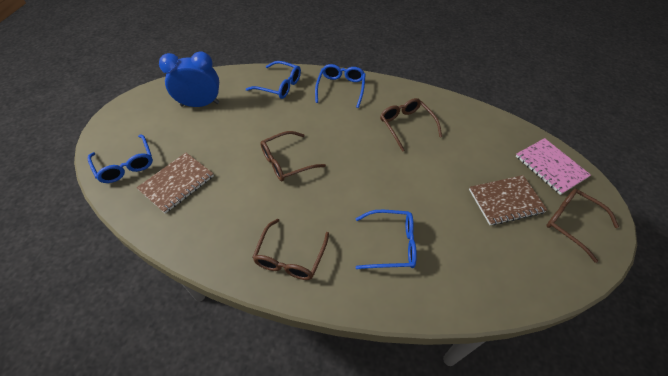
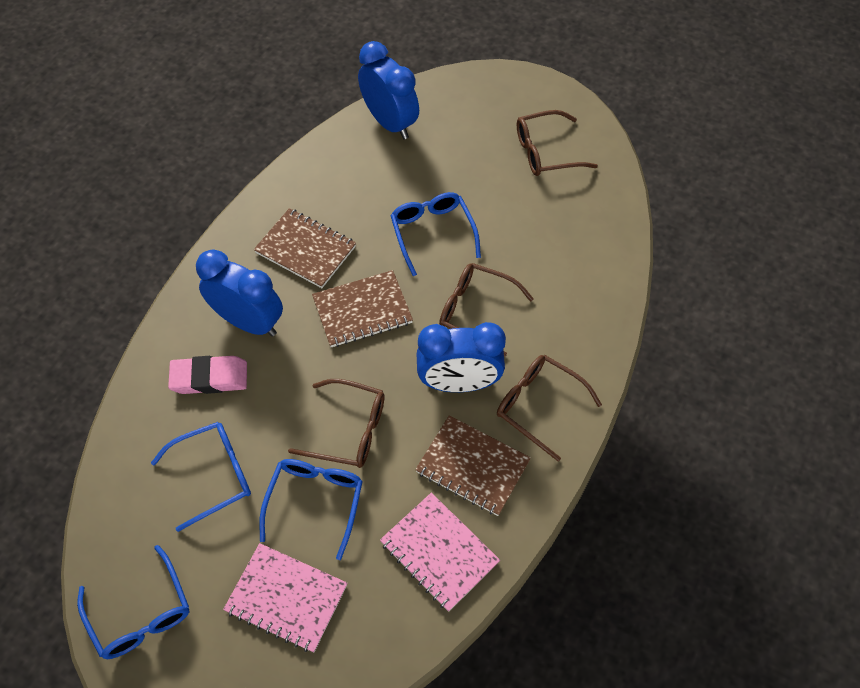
blue clock: 1 -> 3
brown notebook: 2 -> 3
pink eraser: 0 -> 1
pink notebook: 1 -> 2

